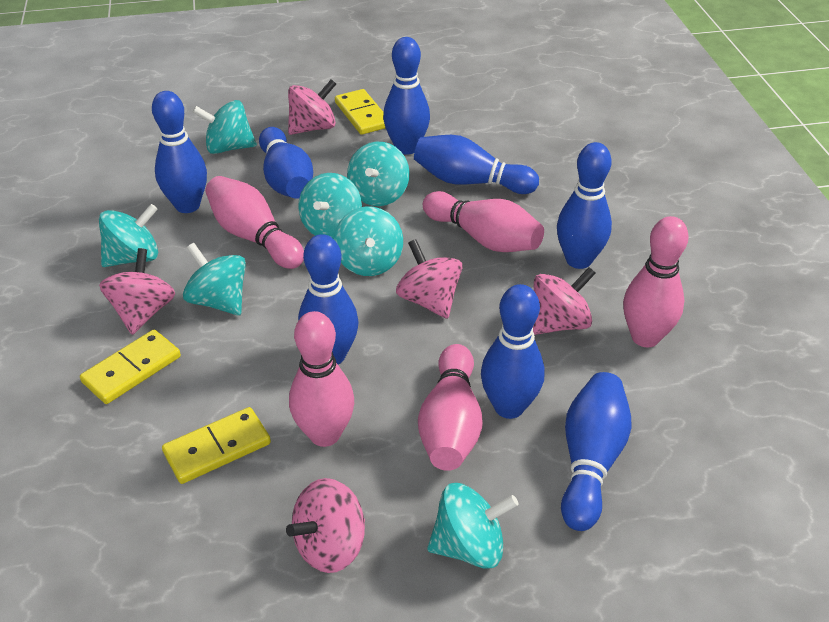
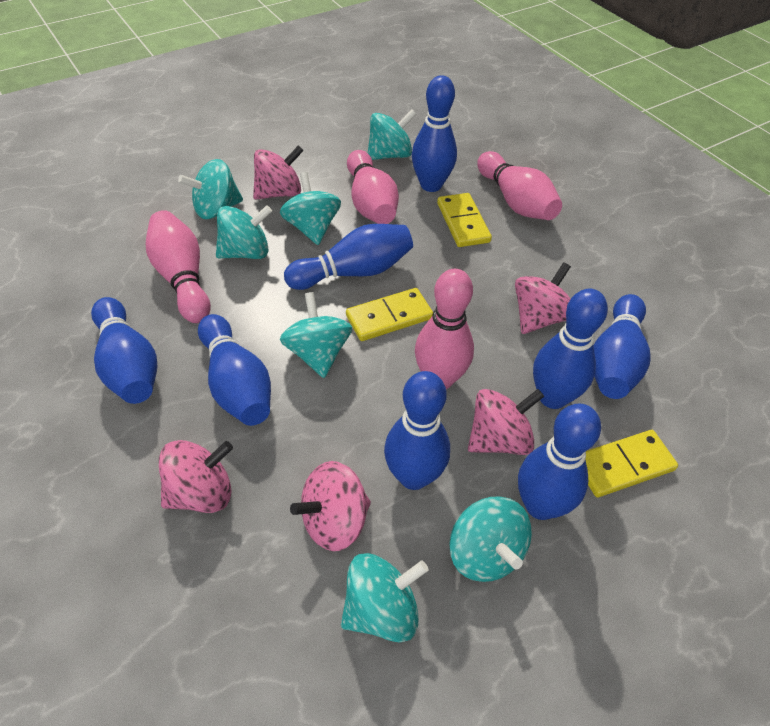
pink bowling pin: 5 -> 4

